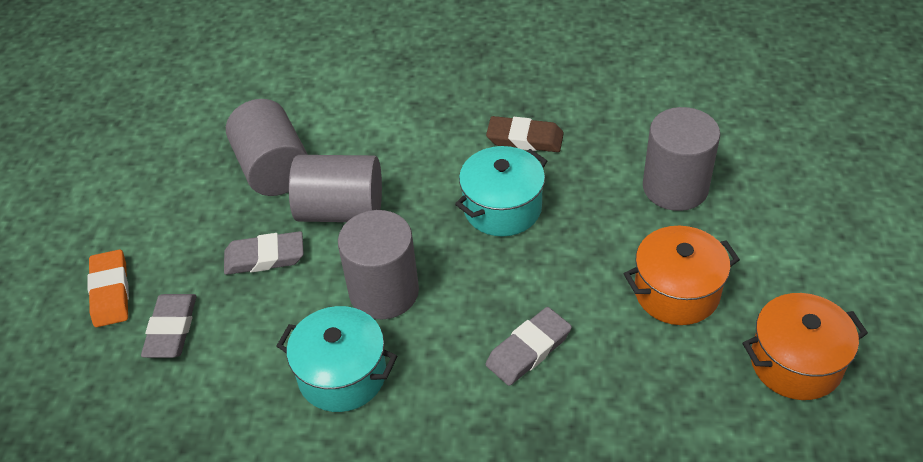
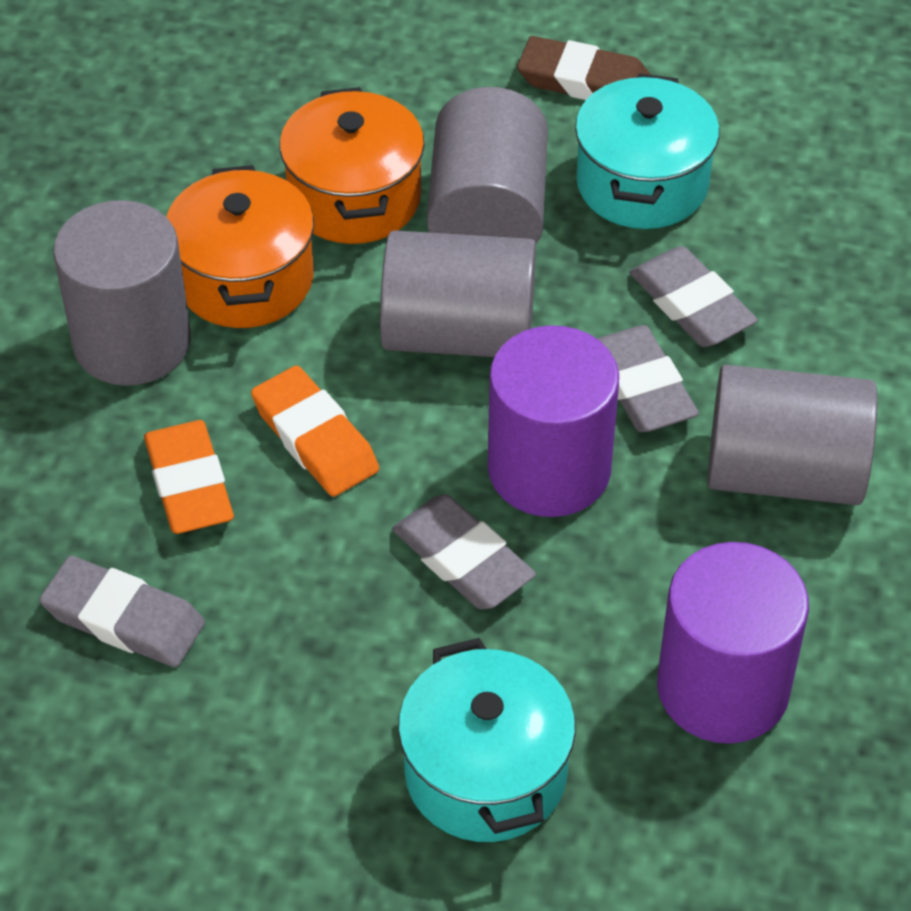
grey eraser: 3 -> 4
orange eraser: 1 -> 2
purple cylinder: 0 -> 2

